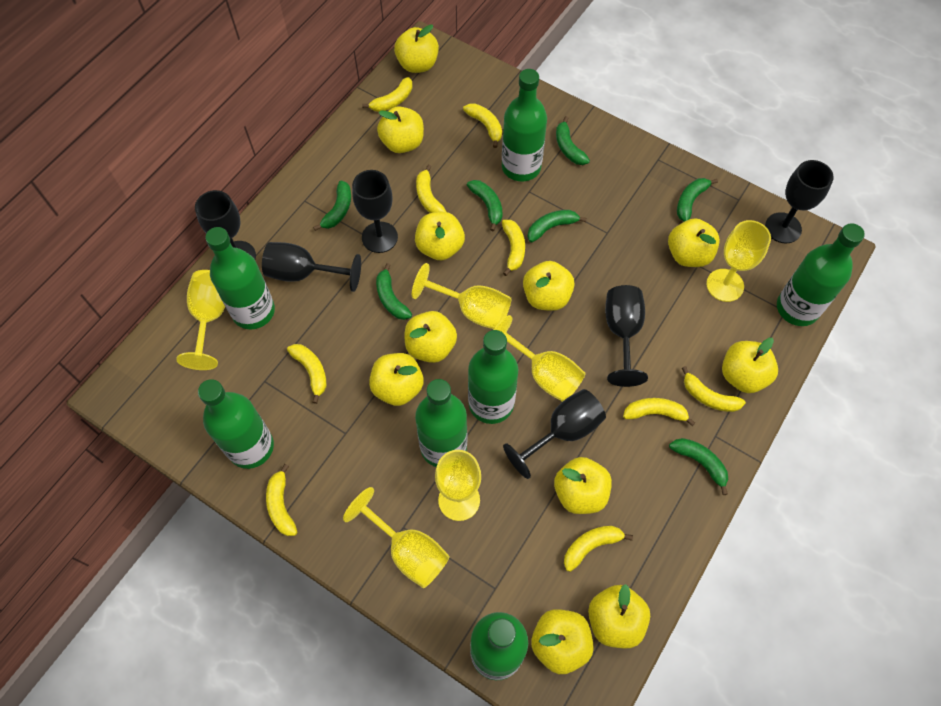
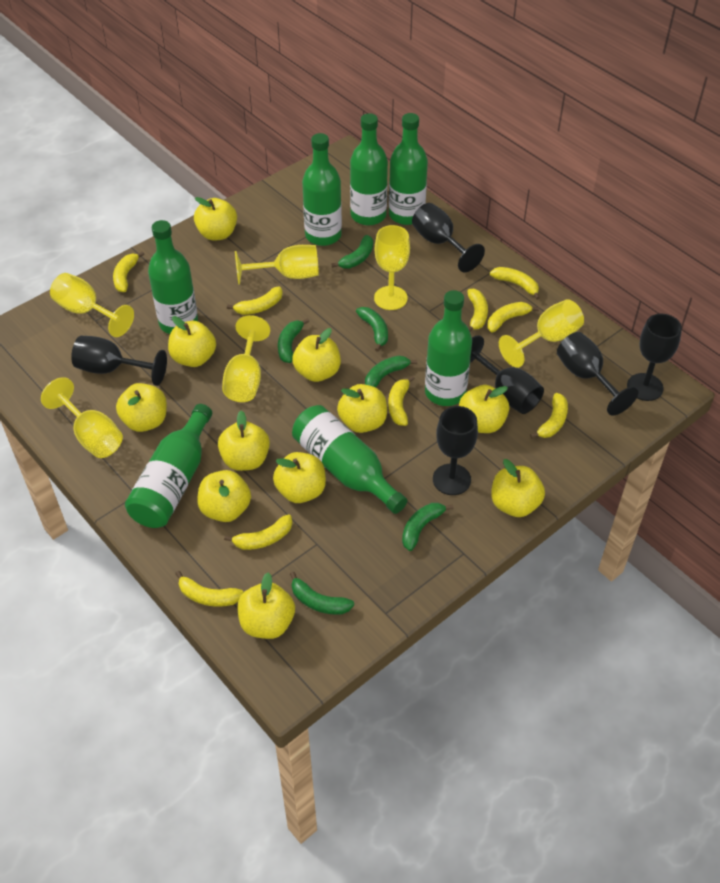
green banana: 7 -> 6

